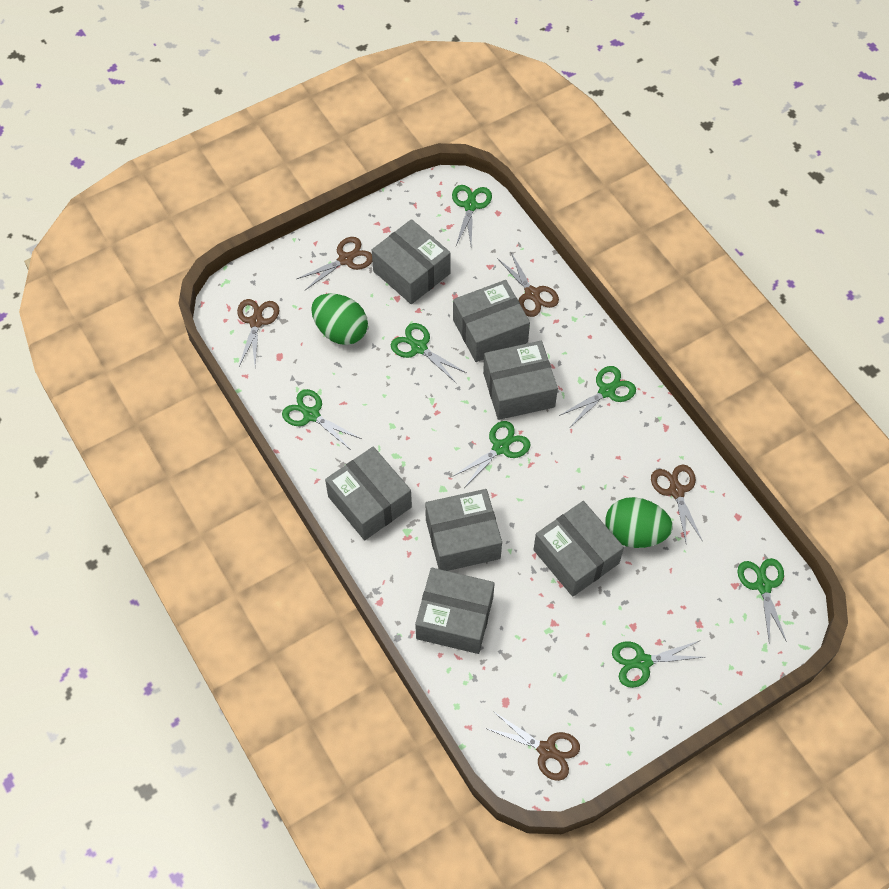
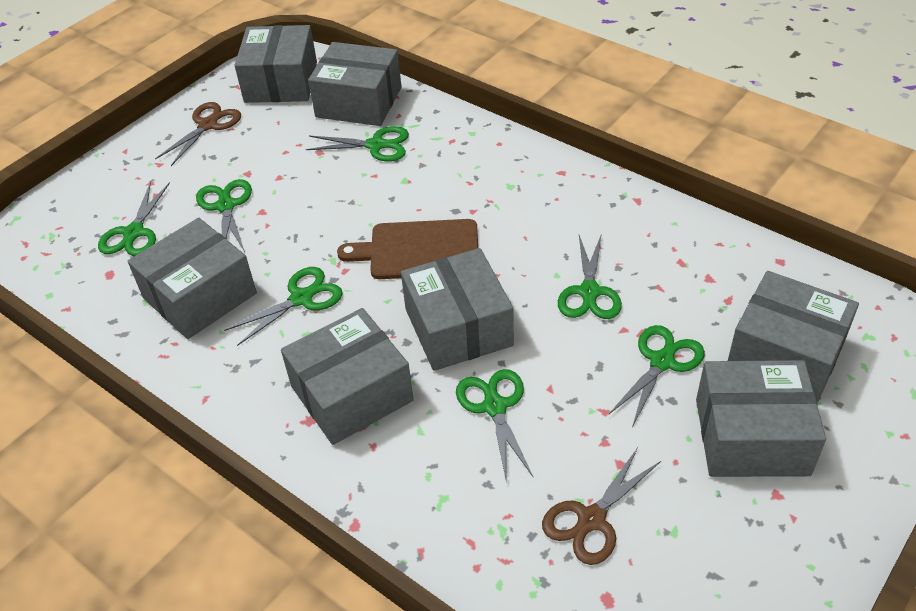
brown cutting board: 0 -> 1
brown scissors: 5 -> 2
green egg: 2 -> 0

